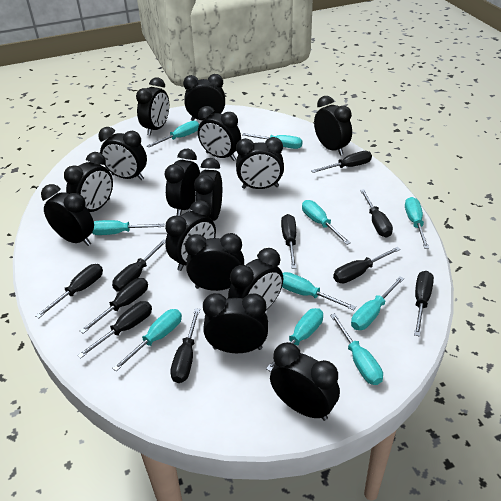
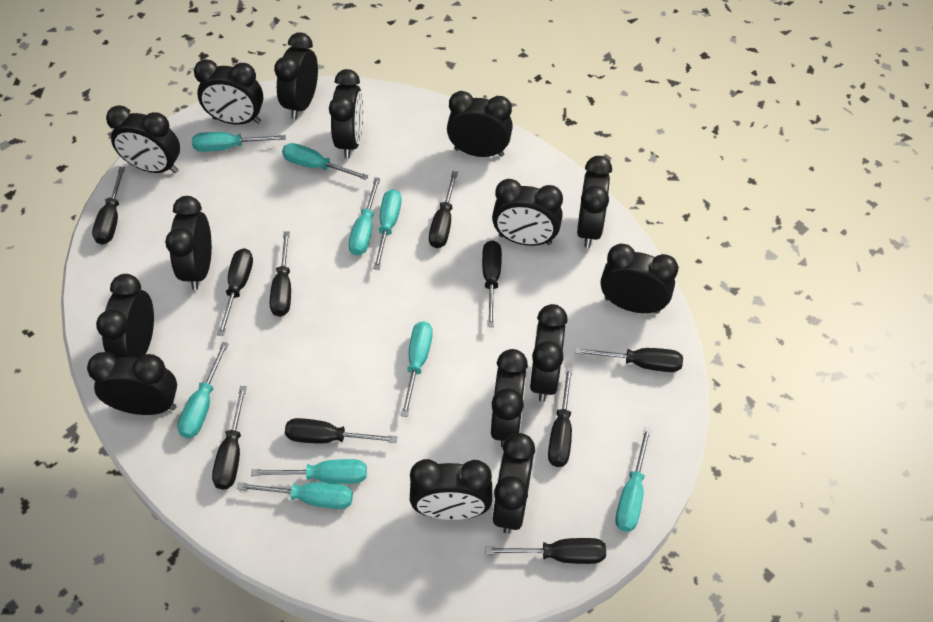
turquoise screwdriver: 10 -> 9

